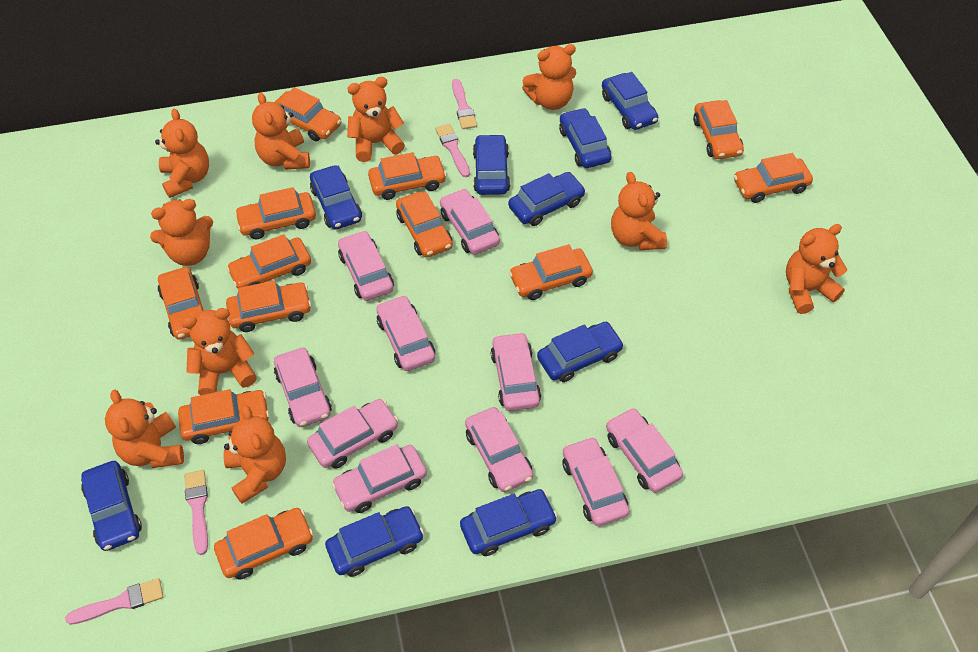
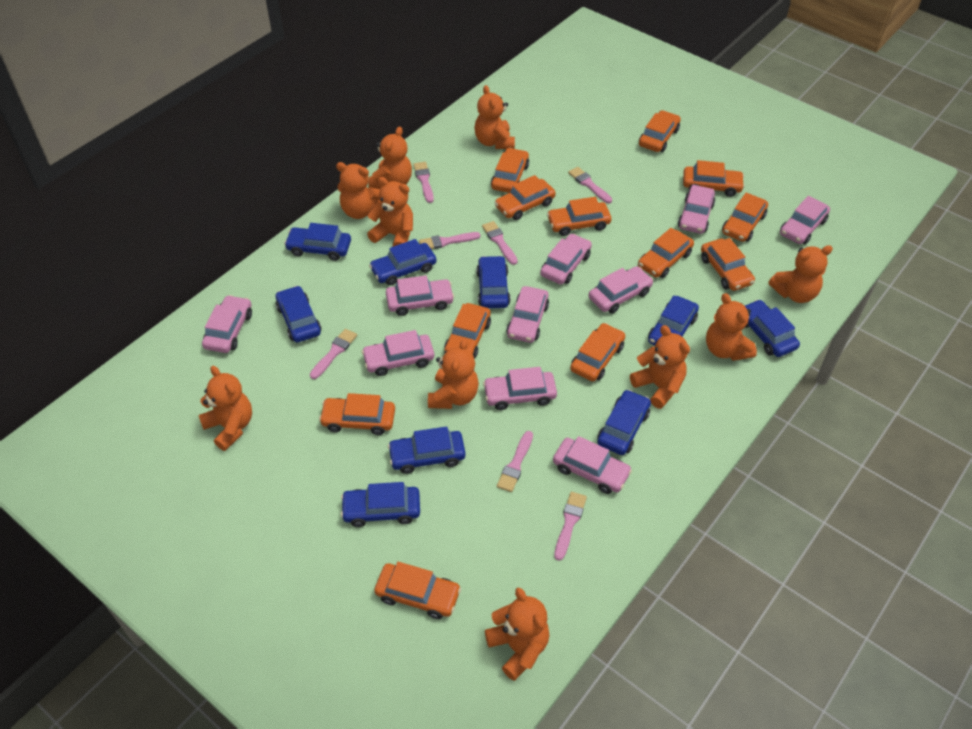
pink brush: 4 -> 7

